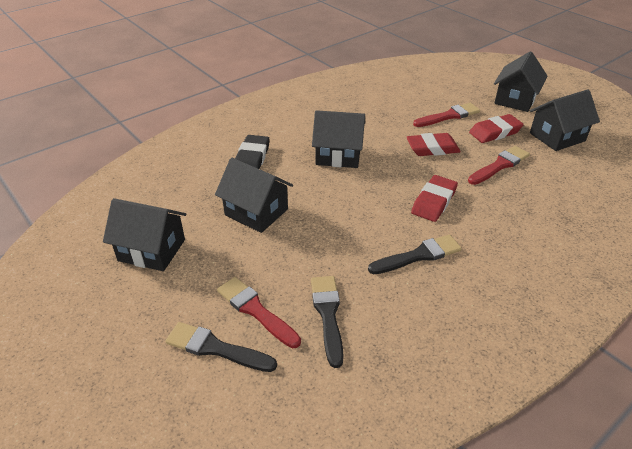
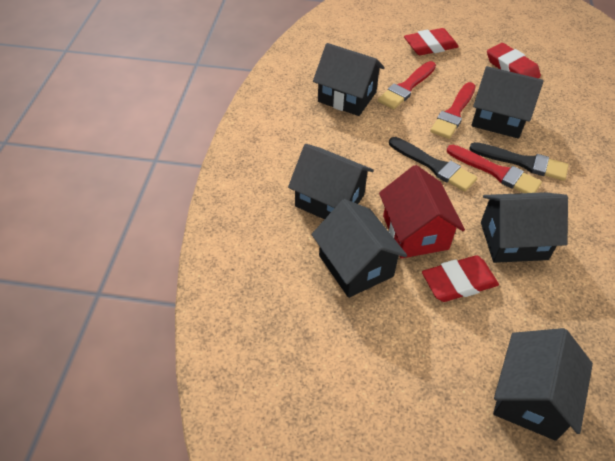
black brush: 3 -> 2
black eraser: 1 -> 0
black house: 5 -> 6
red house: 0 -> 1

